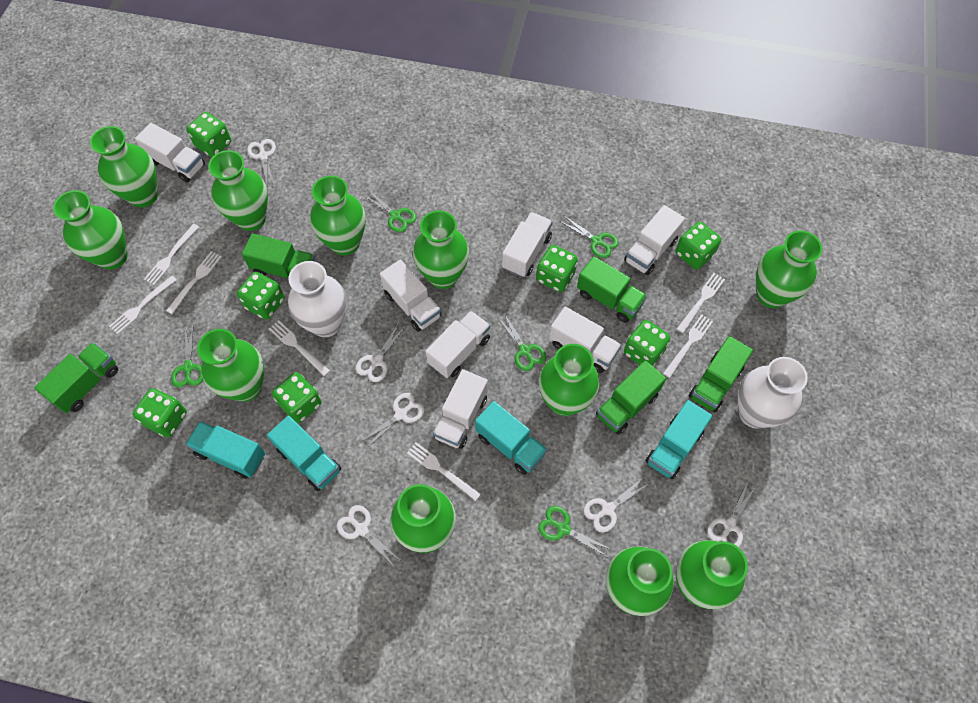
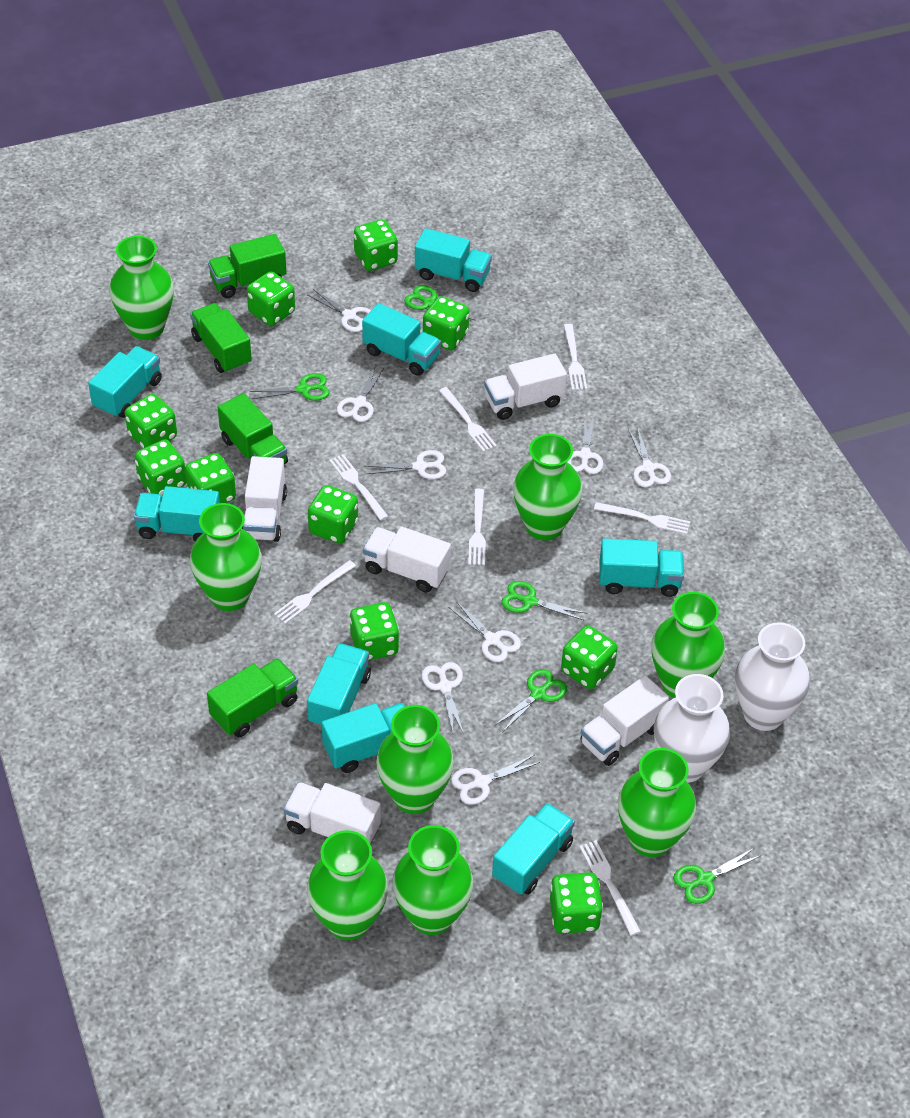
green dice: 7 -> 10
green truck: 5 -> 4
green vase: 11 -> 8
turquoise truck: 4 -> 8
white scissors: 6 -> 8
white truck: 7 -> 5

